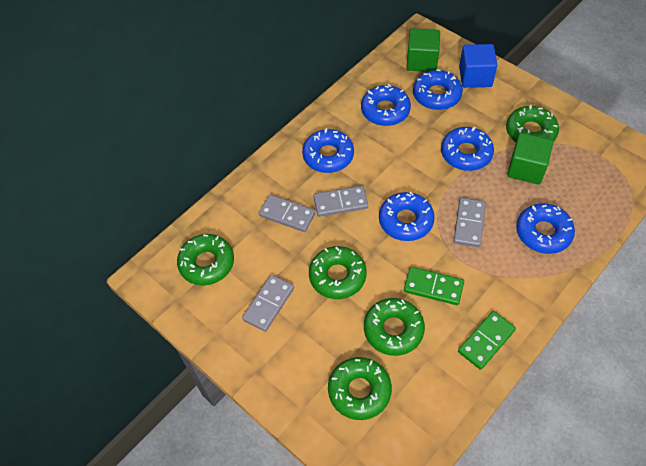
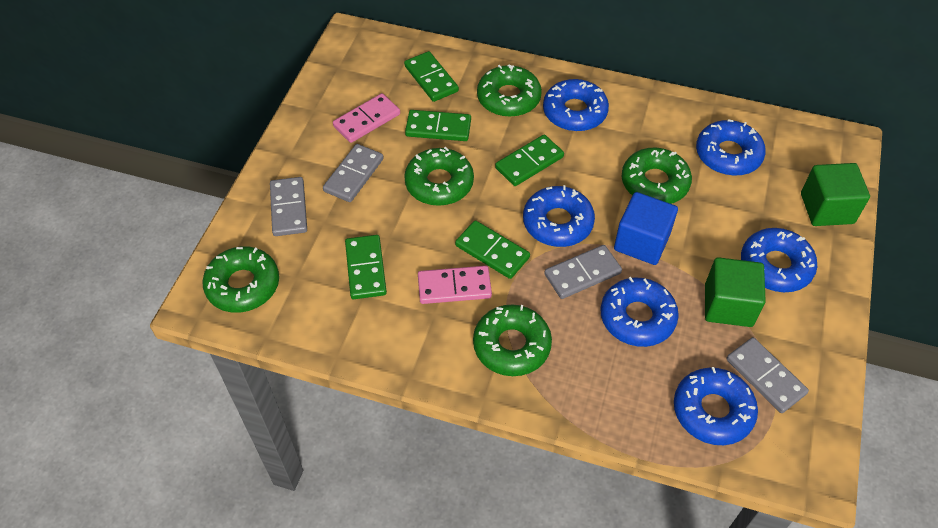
green domino: 2 -> 5
pink domino: 0 -> 2

